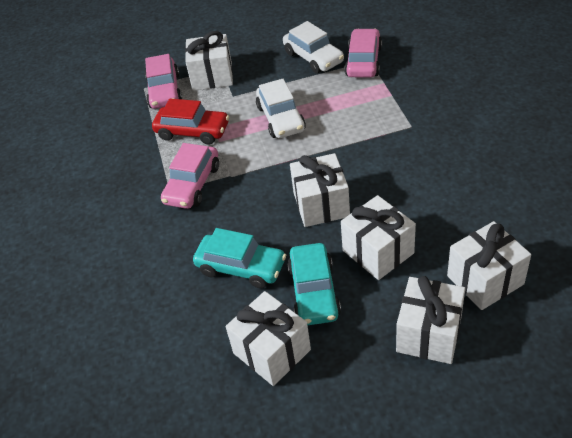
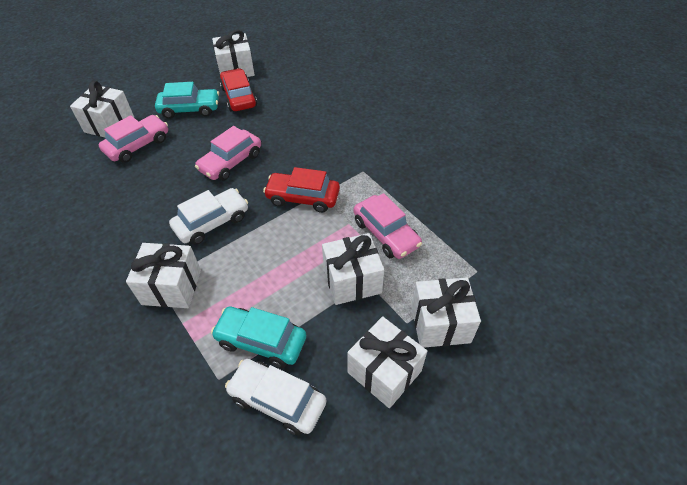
red car: 1 -> 2

